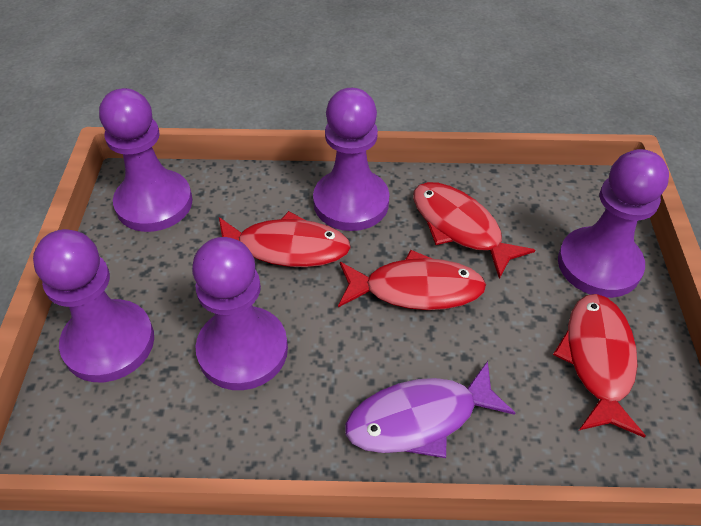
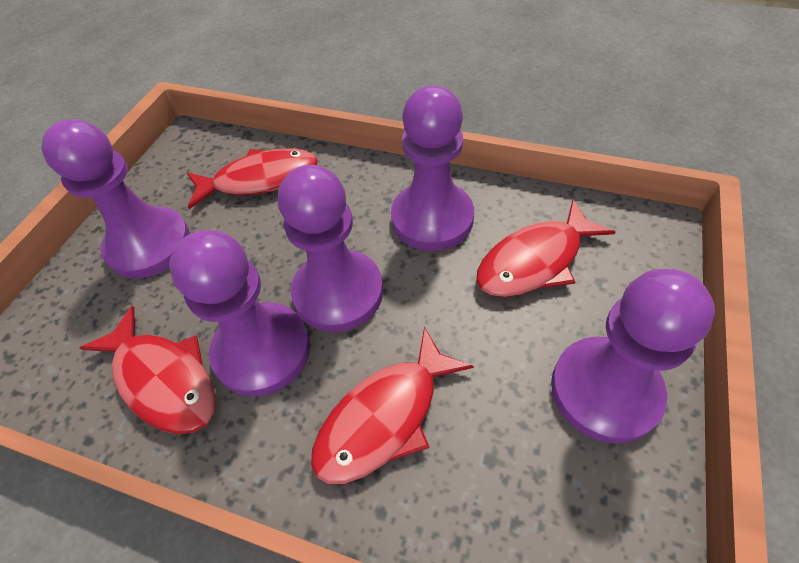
purple fish: 1 -> 0

